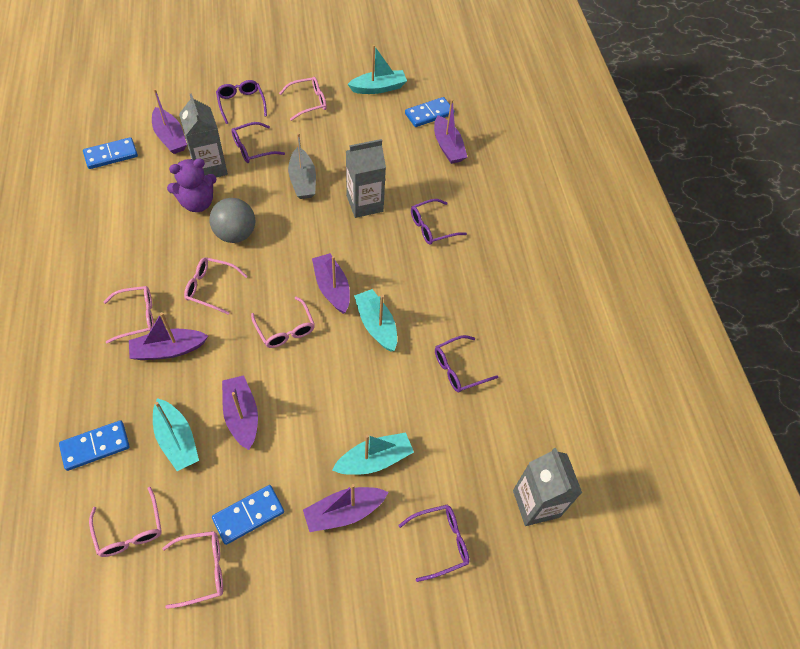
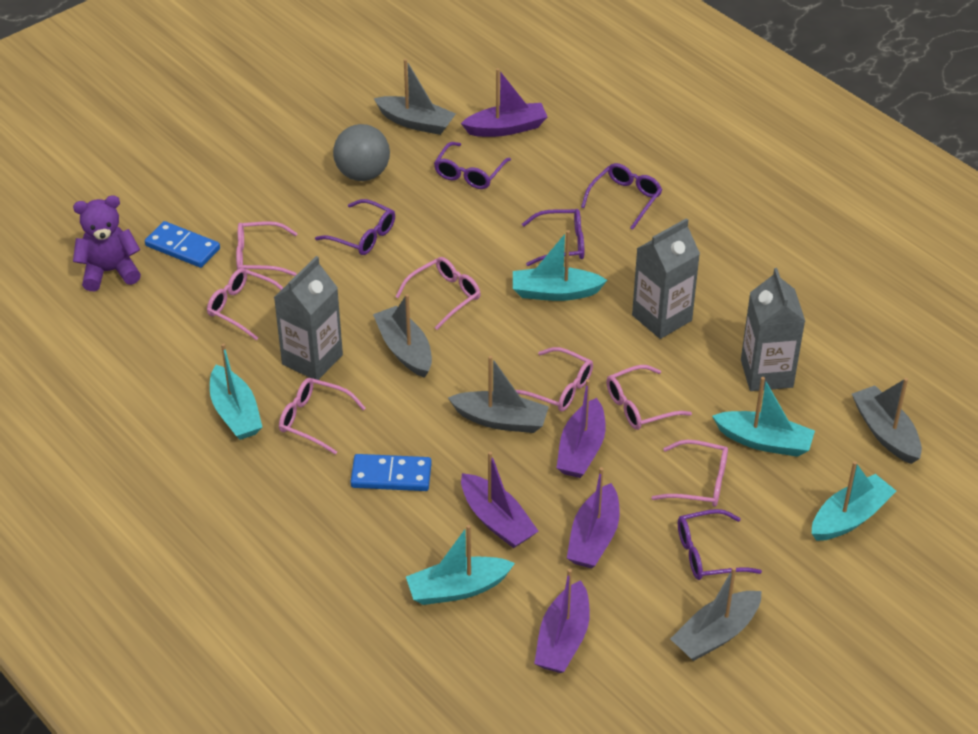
blue domino: 4 -> 2
grey boat: 1 -> 5
pink glasses: 6 -> 7
purple boat: 6 -> 5
turquoise boat: 4 -> 5

